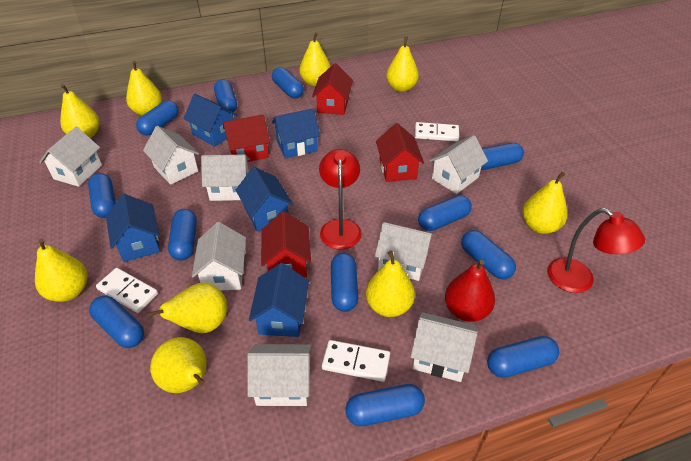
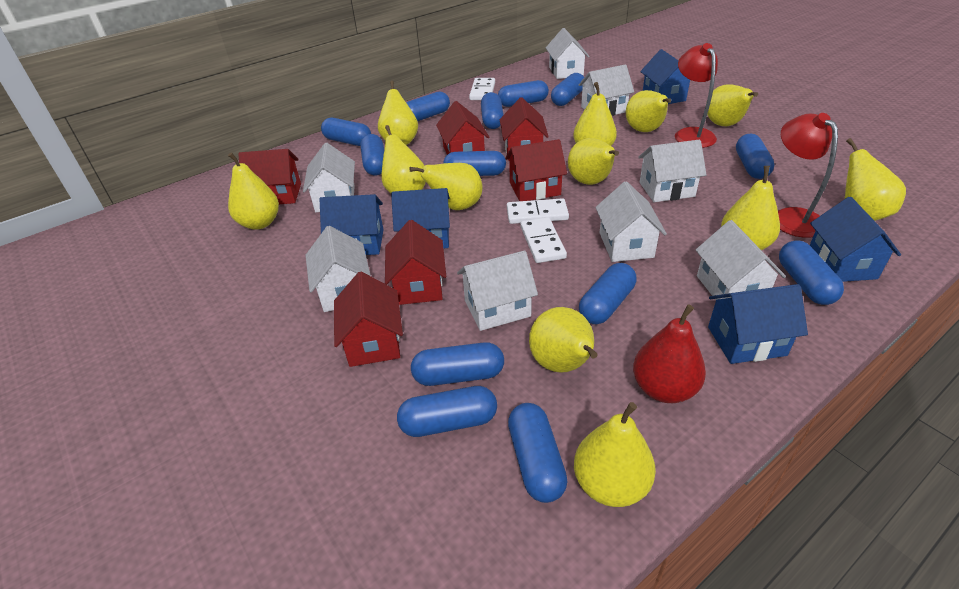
blue capsule: 12 -> 13
red house: 4 -> 6
yellow pear: 9 -> 12

